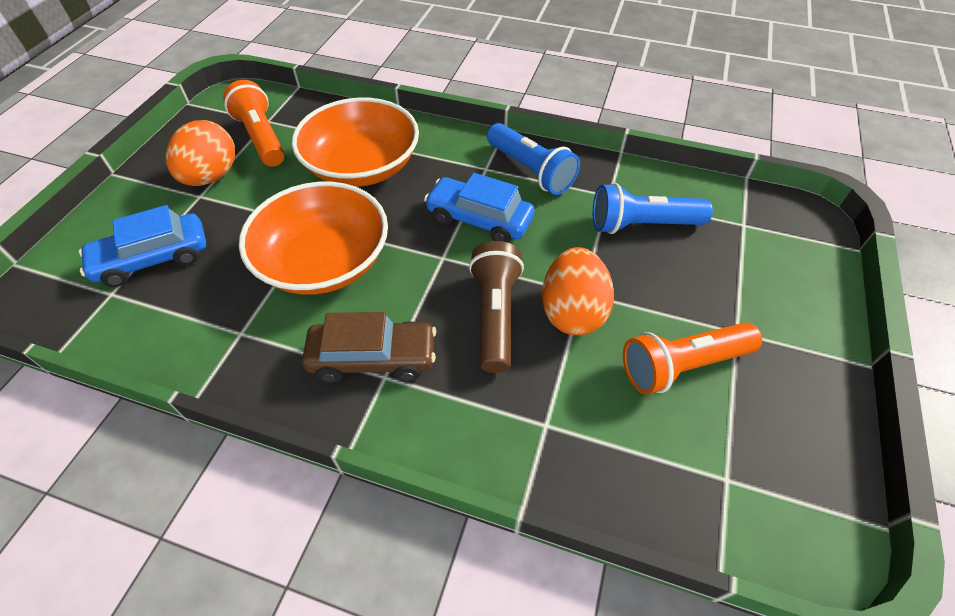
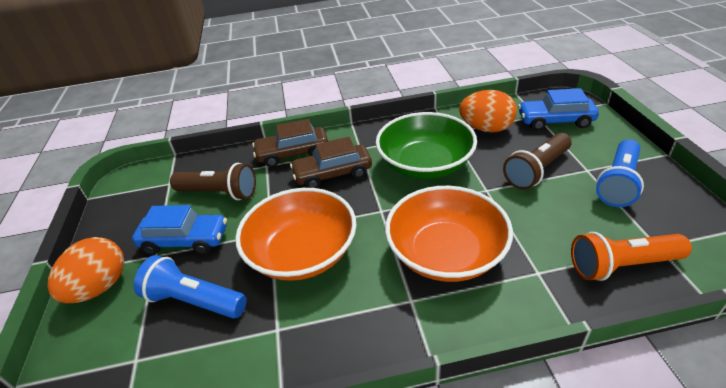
brown car: 1 -> 2
brown flashlight: 1 -> 2
green bowl: 0 -> 1
orange flashlight: 2 -> 1

